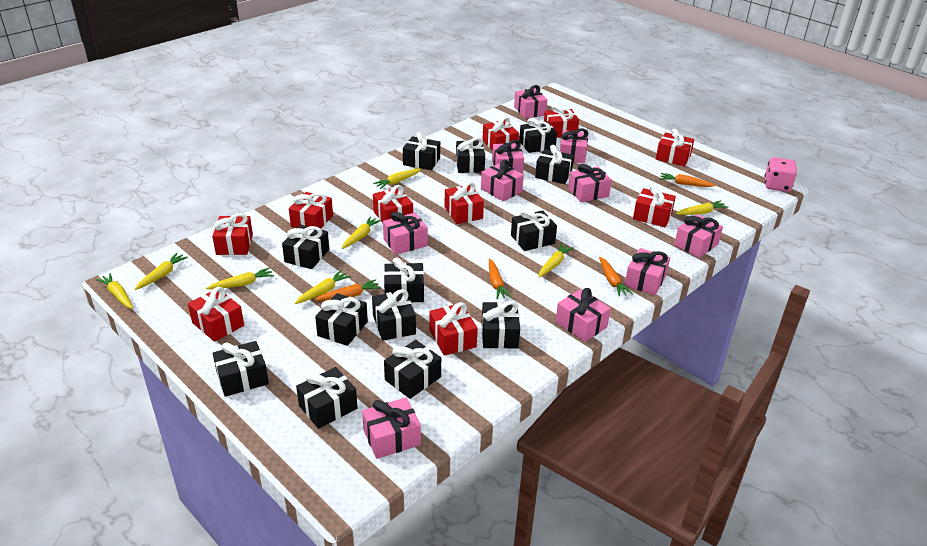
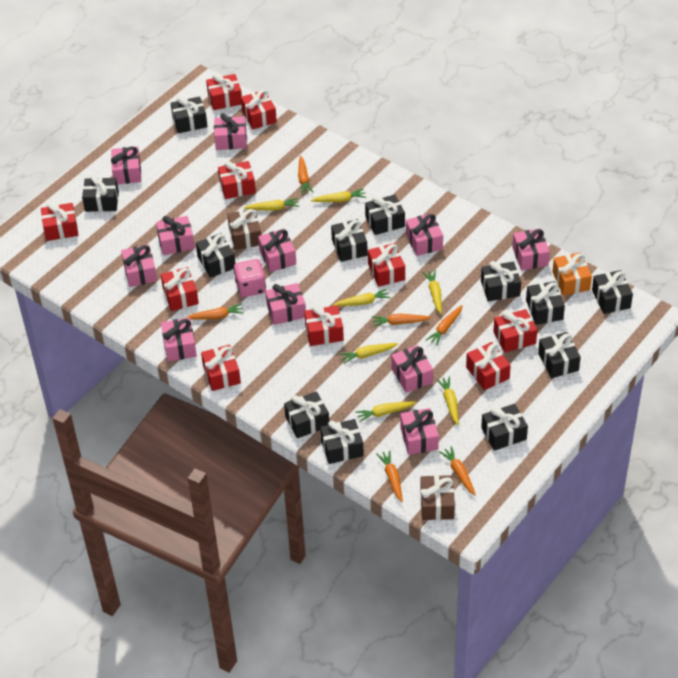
black gift: 13 -> 12
brown gift: 0 -> 2
orange carrot: 4 -> 6
orange gift: 0 -> 1
pink gift: 10 -> 11
yellow carrot: 8 -> 7

